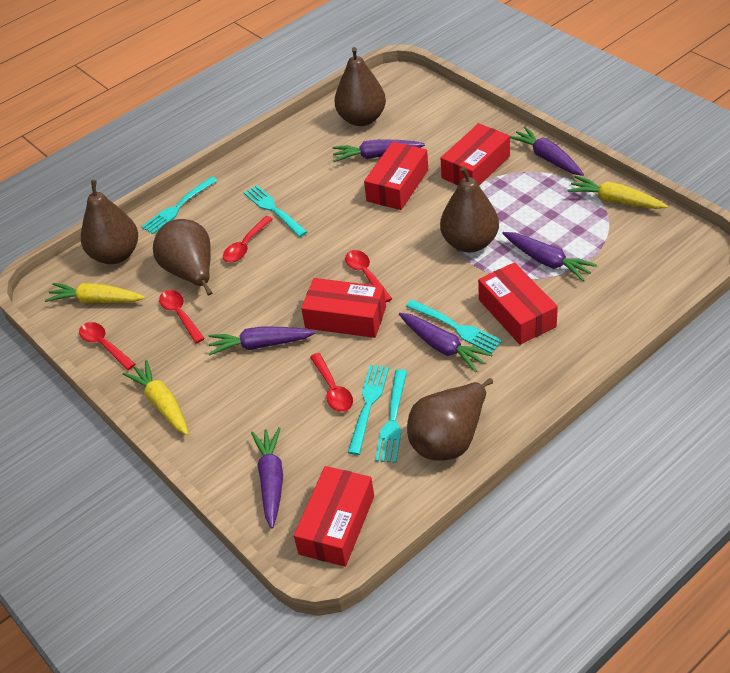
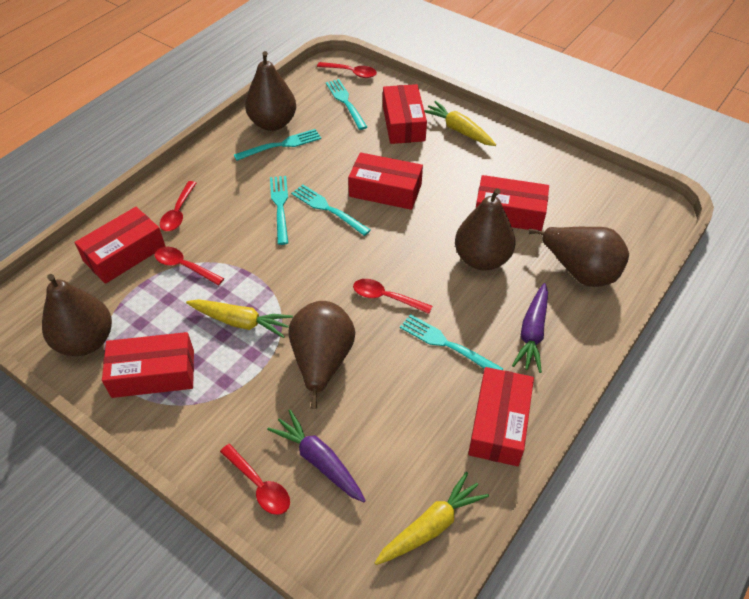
purple carrot: 6 -> 2
red box: 5 -> 6

